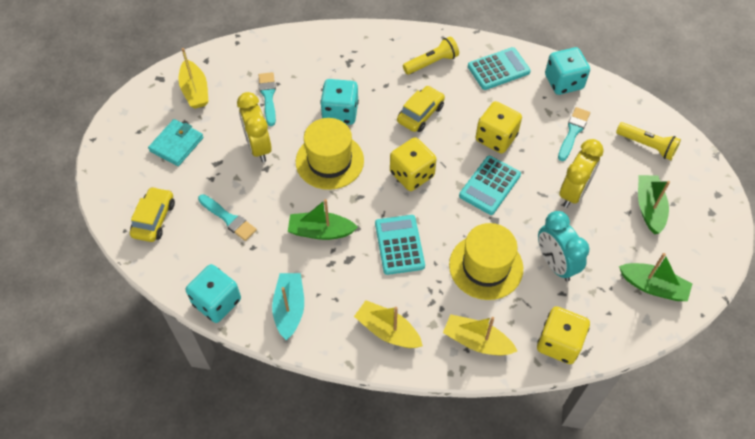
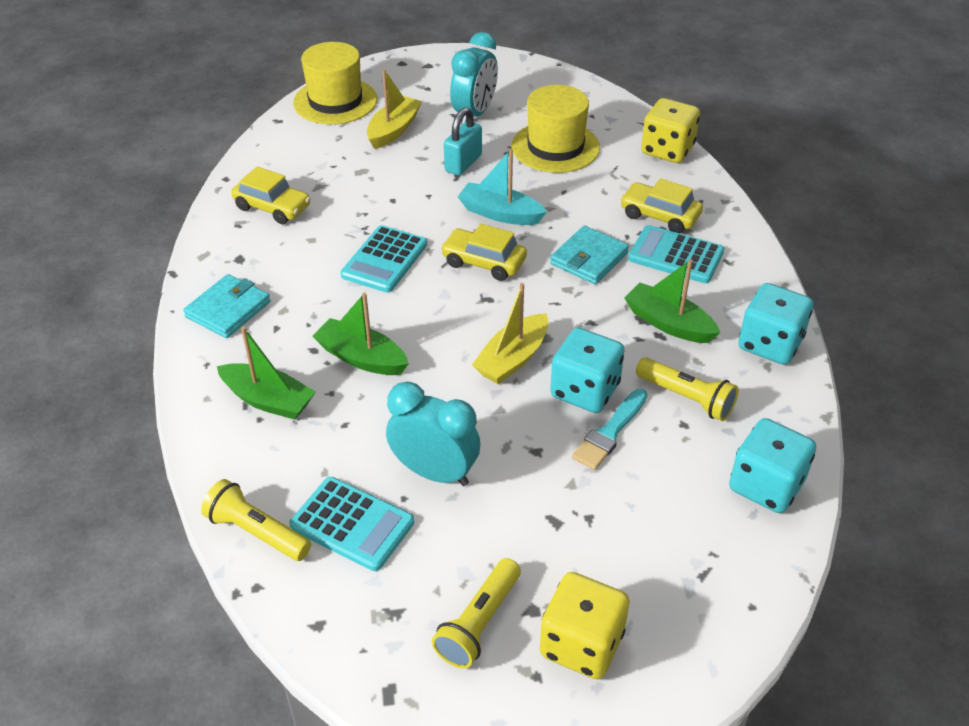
turquoise brush: 3 -> 1
turquoise clock: 1 -> 2
turquoise padlock: 0 -> 1
turquoise wallet: 1 -> 2
yellow boat: 3 -> 2
yellow car: 2 -> 3
yellow clock: 2 -> 0
yellow dice: 3 -> 2
yellow flashlight: 2 -> 3

